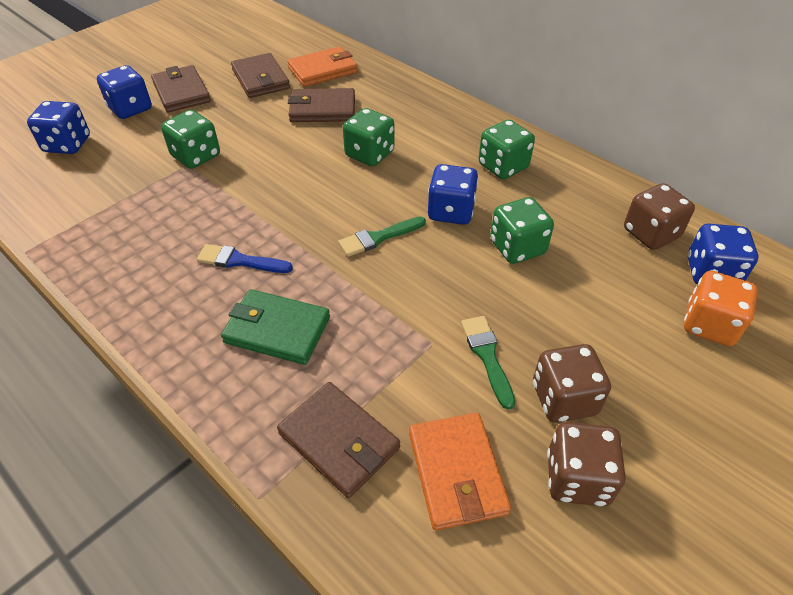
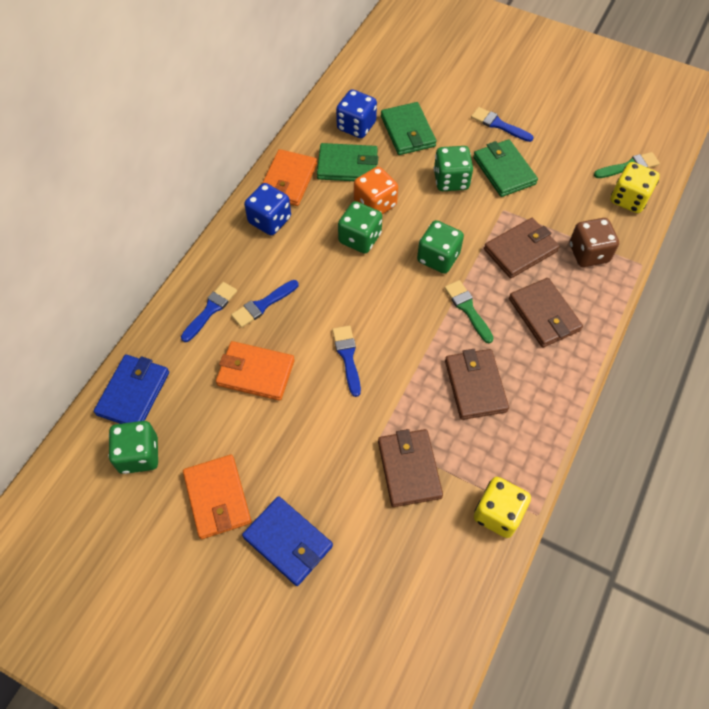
blue brush: 1 -> 4
blue dice: 4 -> 2
blue wallet: 0 -> 2
brown dice: 3 -> 1
green wallet: 1 -> 3
orange wallet: 2 -> 3
yellow dice: 0 -> 2

